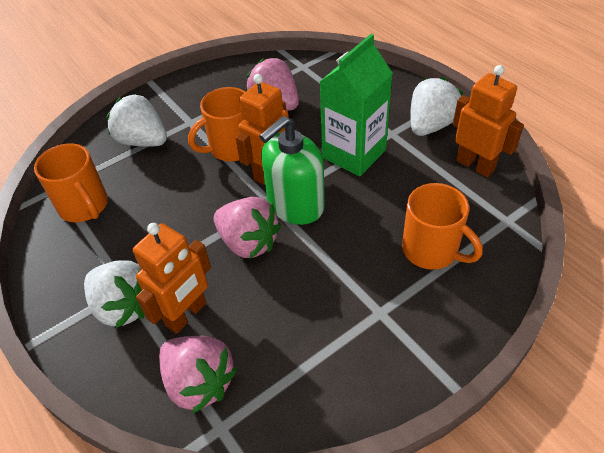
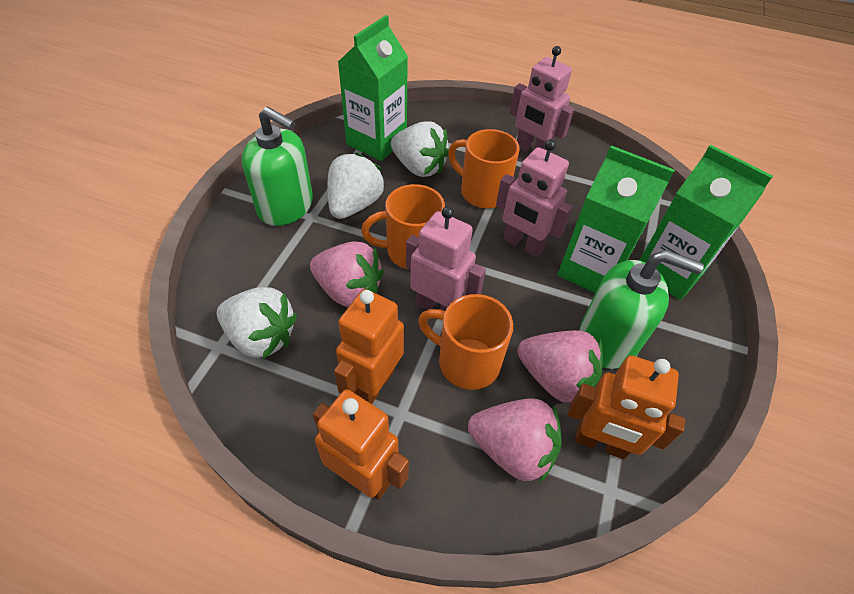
green carton: 1 -> 3
green soap dispenser: 1 -> 2
pink robot: 0 -> 3

